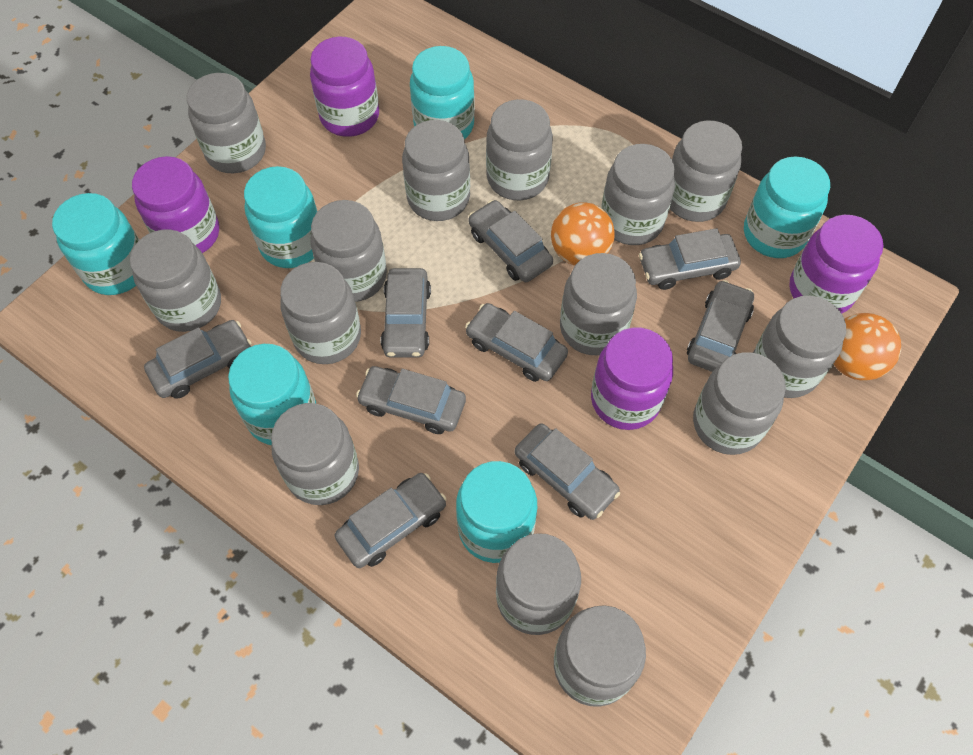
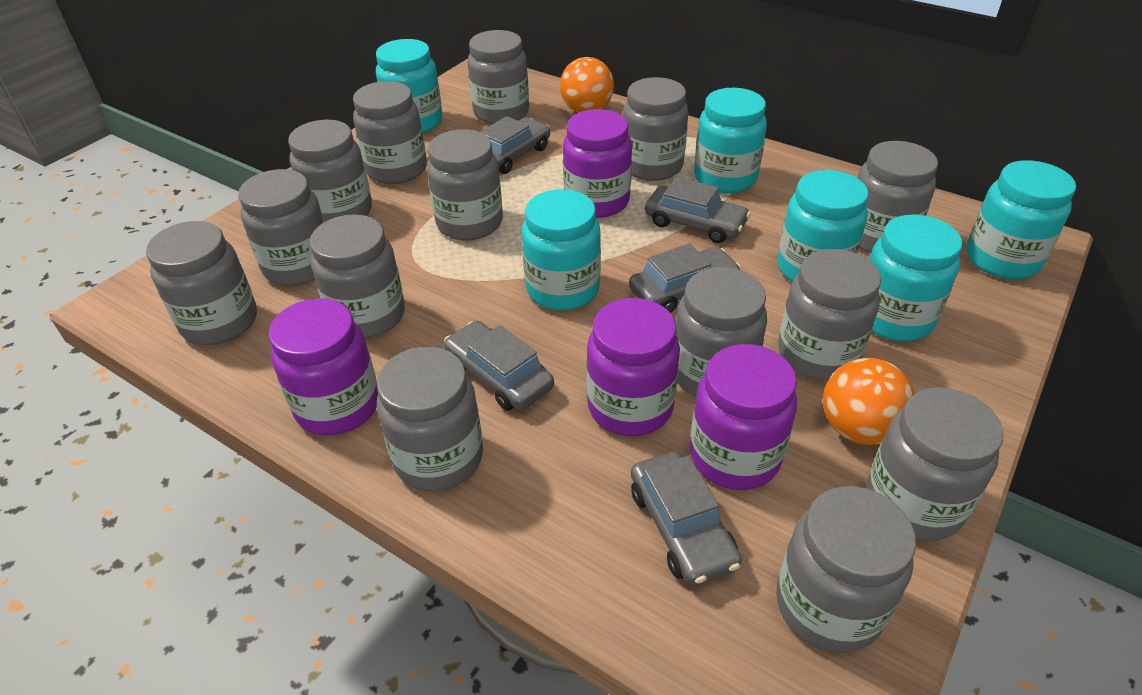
grey car: 9 -> 5

